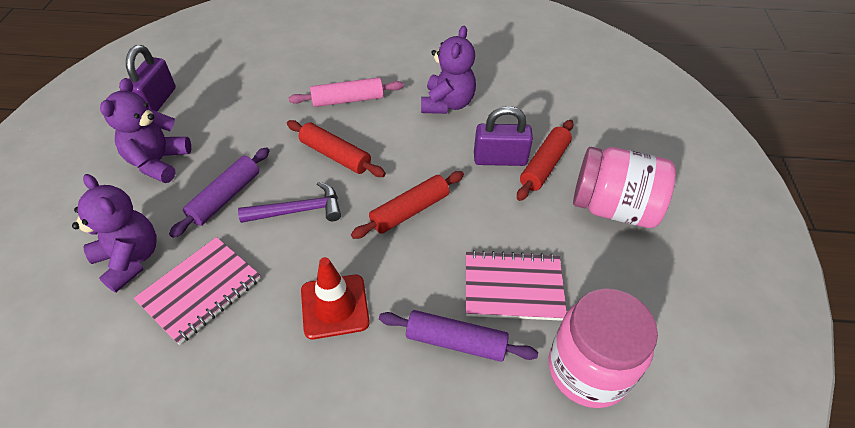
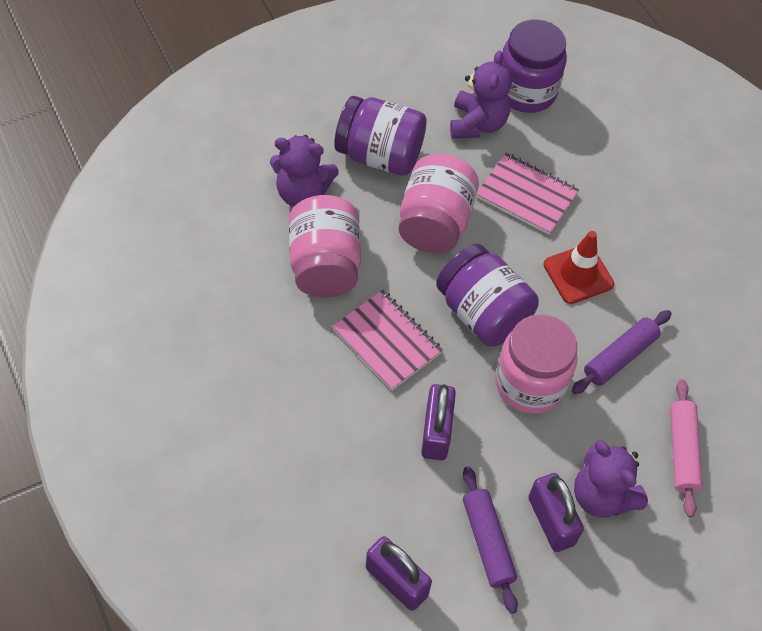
pink jar: 2 -> 3
purple hammer: 1 -> 0
purple jar: 0 -> 3
purple padlock: 2 -> 3
red rolling pin: 3 -> 0

